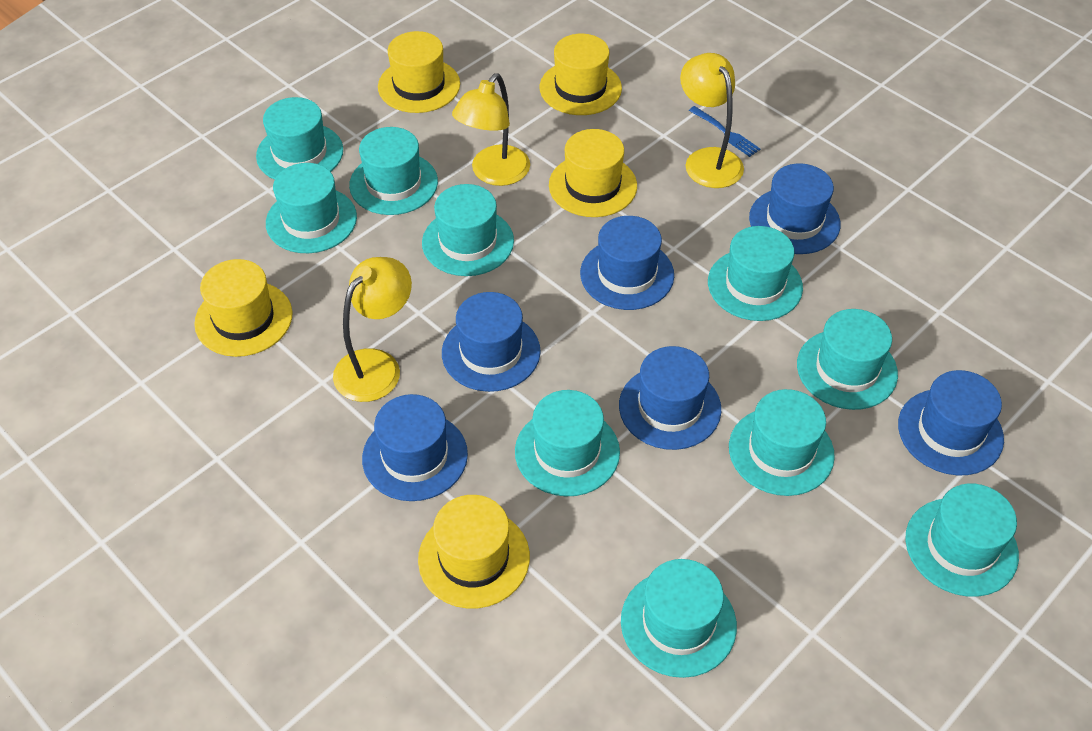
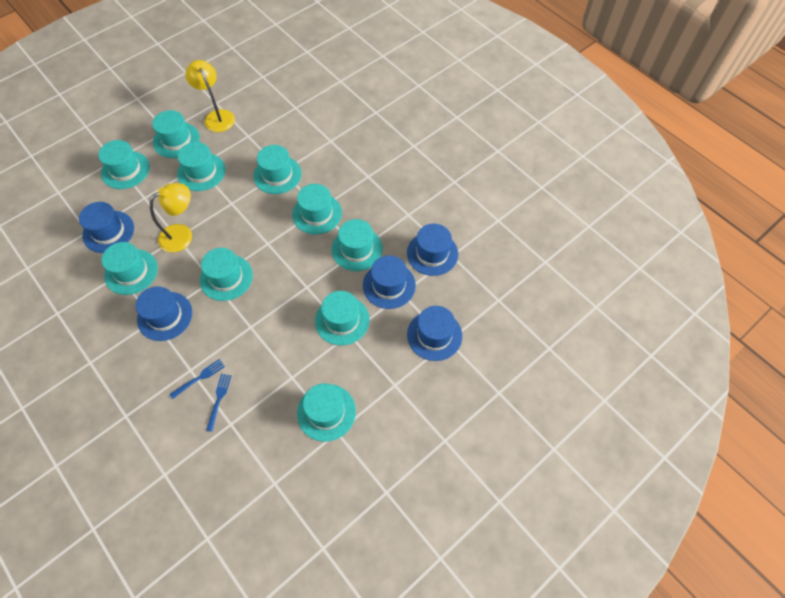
blue fork: 1 -> 2
blue hat: 6 -> 5
yellow hat: 5 -> 0
yellow lamp: 3 -> 2

